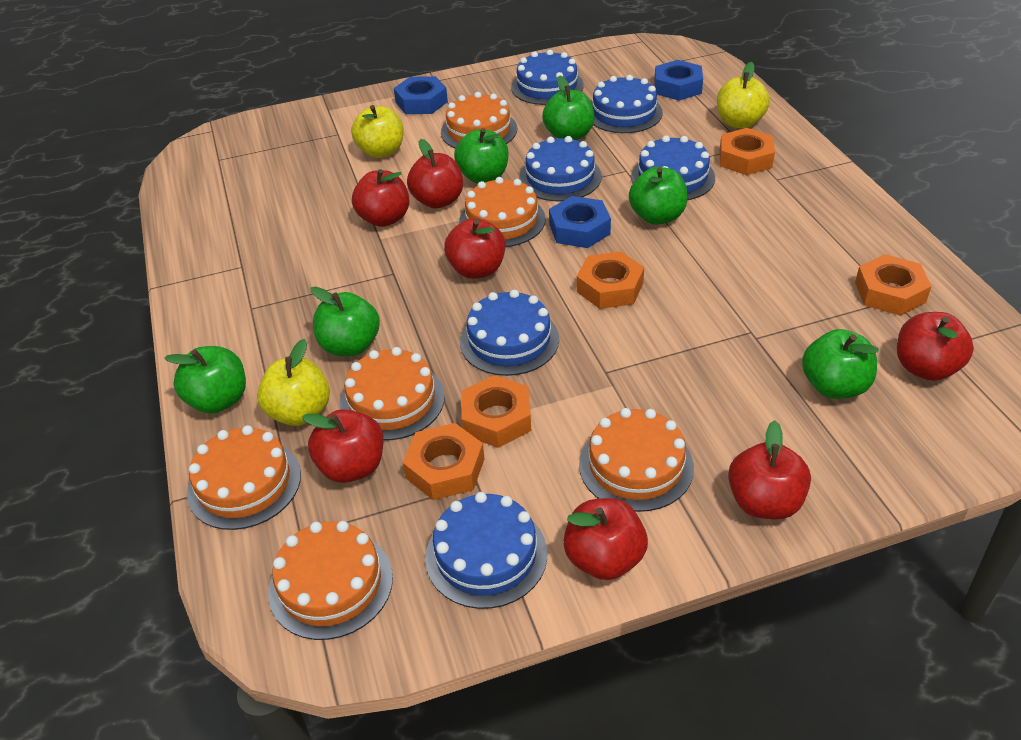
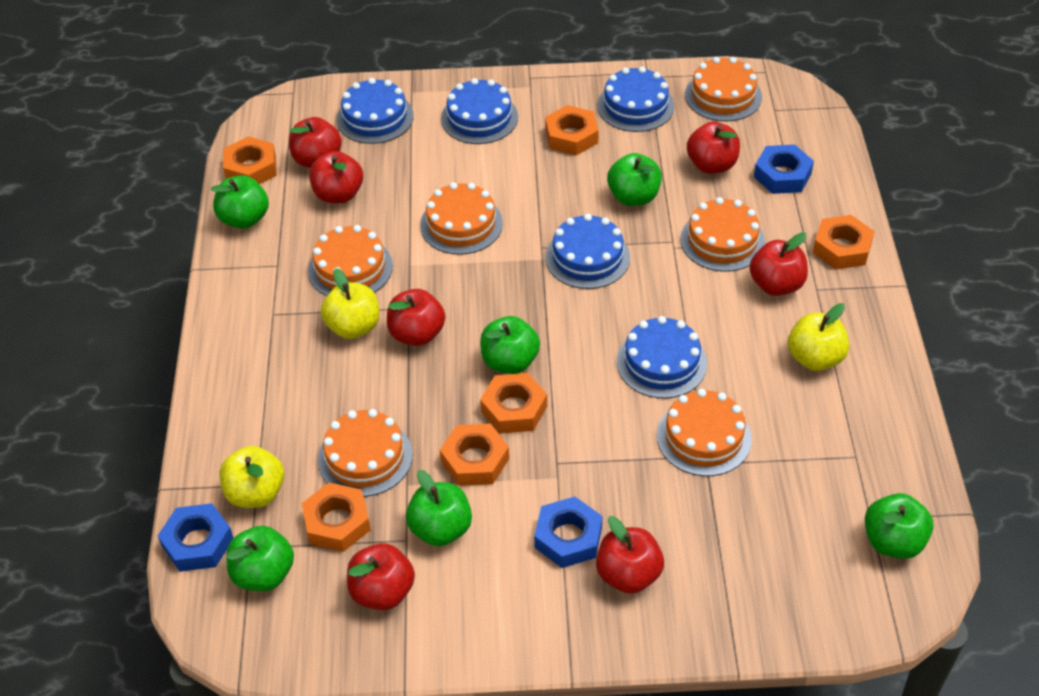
blue cake: 6 -> 5
orange nut: 5 -> 6

